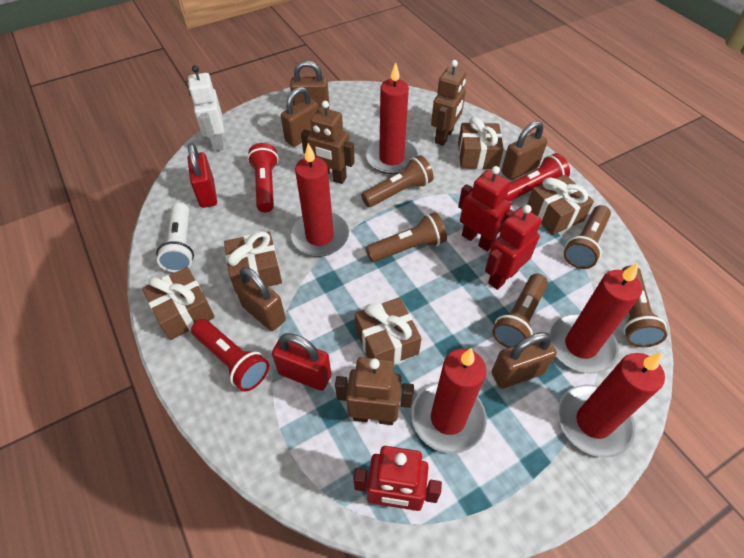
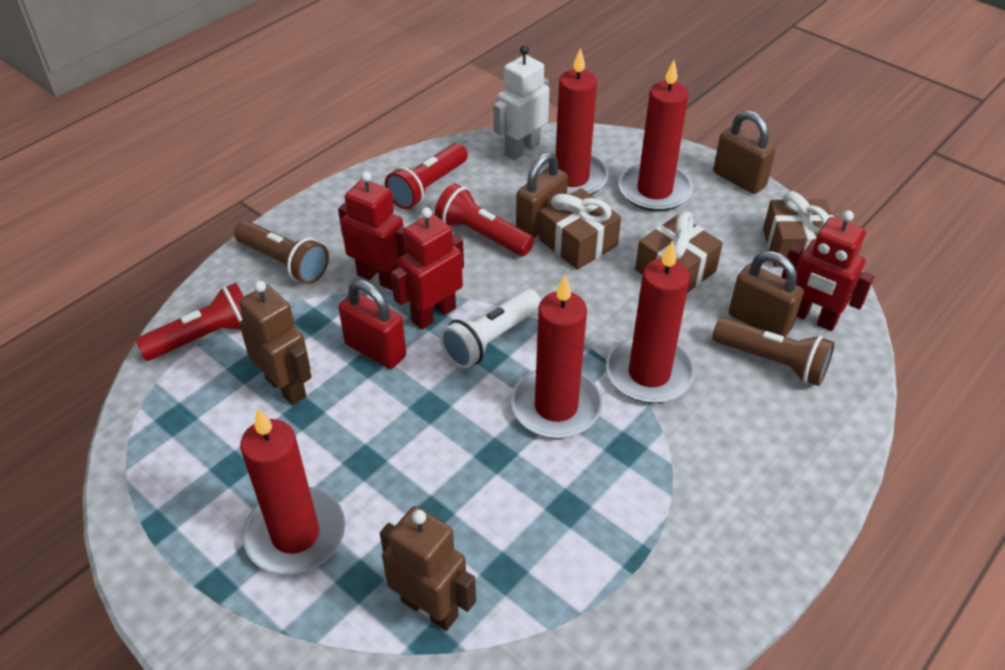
brown flashlight: 5 -> 2
brown gift: 5 -> 3
brown padlock: 5 -> 3
brown robot: 3 -> 2
red padlock: 2 -> 1

